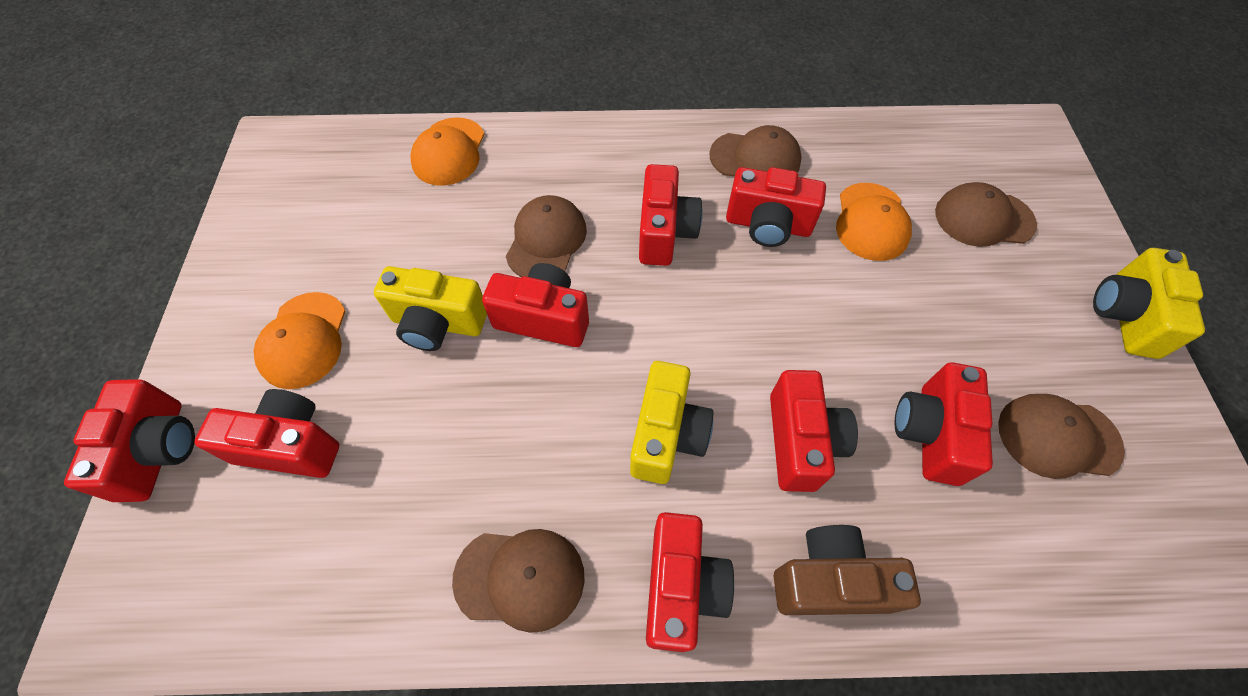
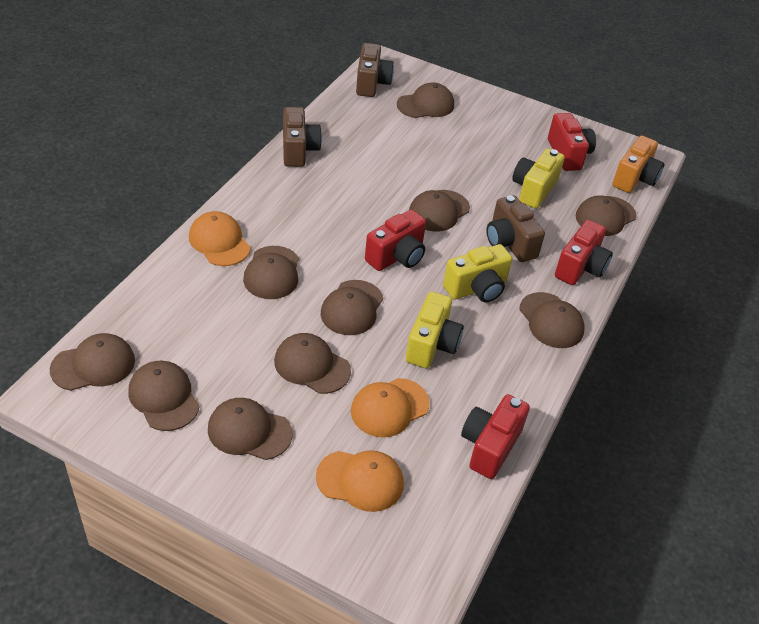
brown camera: 1 -> 3
brown cap: 5 -> 10
orange camera: 0 -> 1
red camera: 8 -> 4

